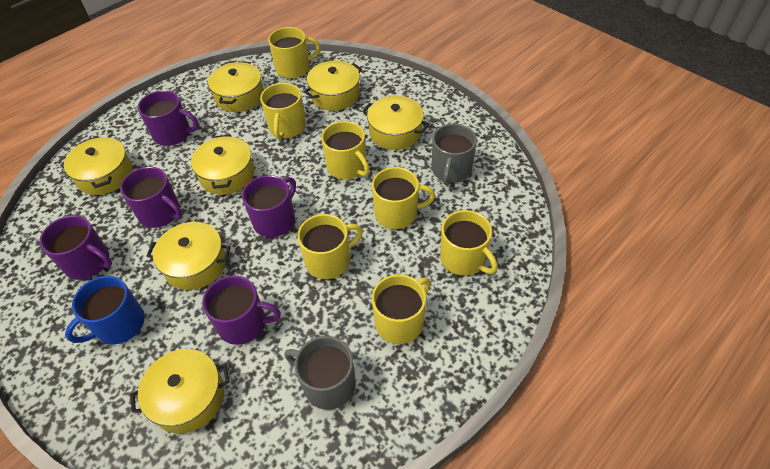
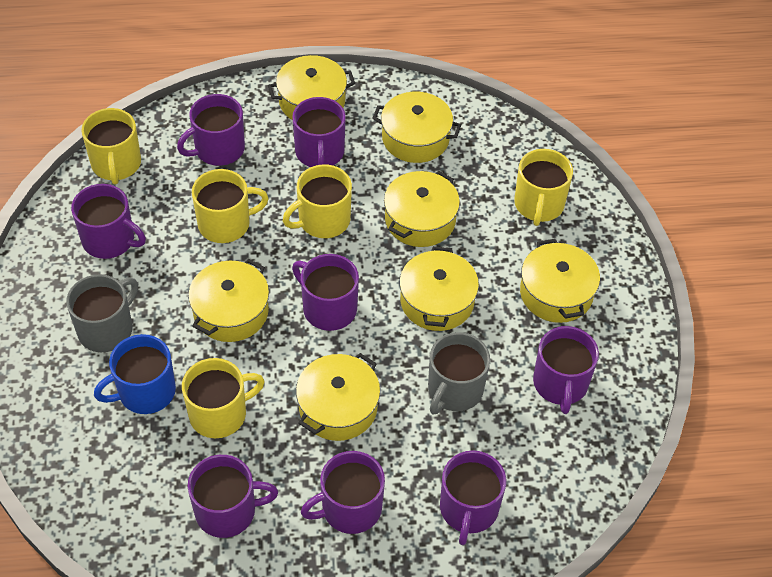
purple mug: 5 -> 8
yellow mug: 7 -> 5

